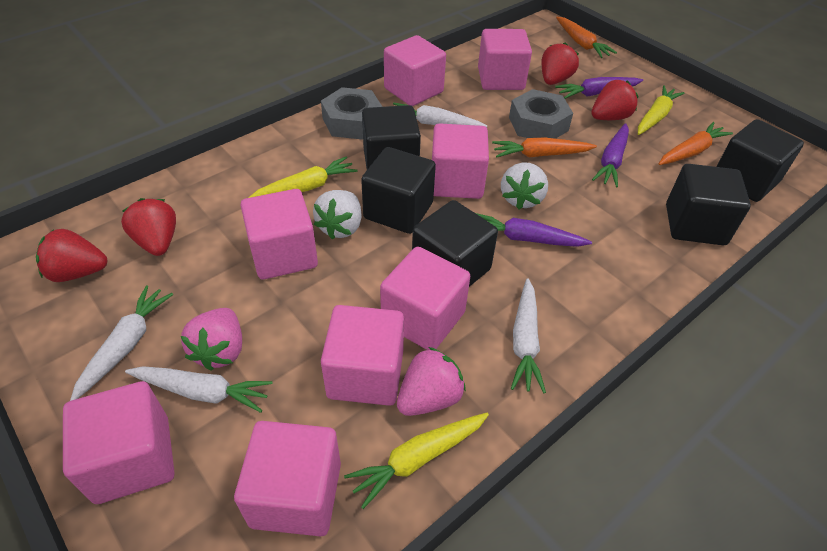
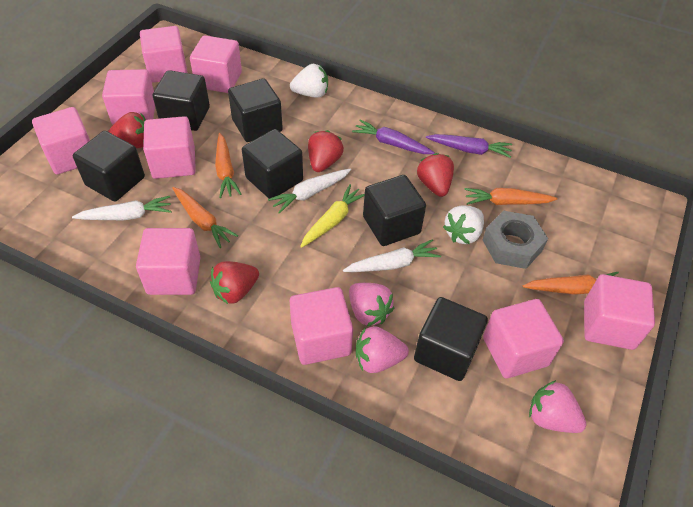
black cube: 5 -> 6
grey nut: 2 -> 1
orange carrot: 3 -> 4
pink cube: 8 -> 9
pink strawberry: 2 -> 3
purple carrot: 3 -> 2
white carrot: 4 -> 3
yellow carrot: 3 -> 1

